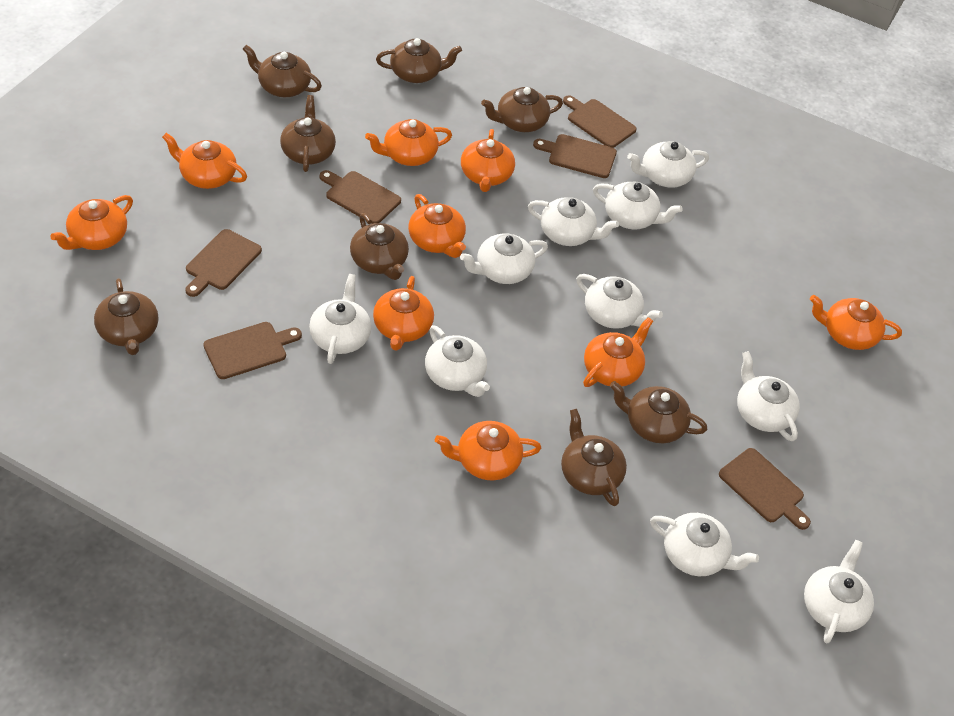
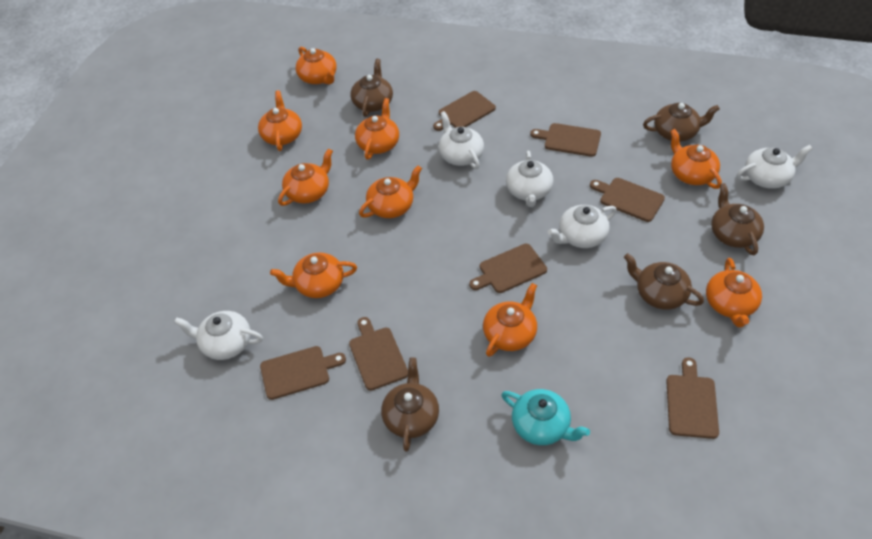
brown cutting board: 6 -> 7
brown teapot: 8 -> 5
turquoise teapot: 0 -> 1
white teapot: 10 -> 5

